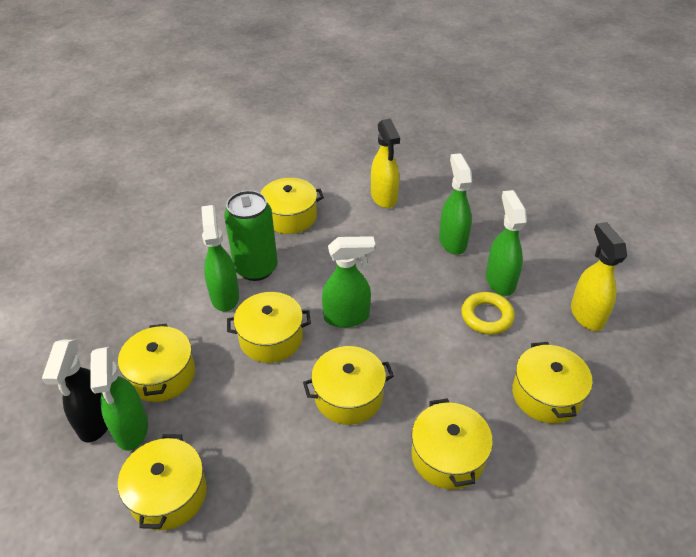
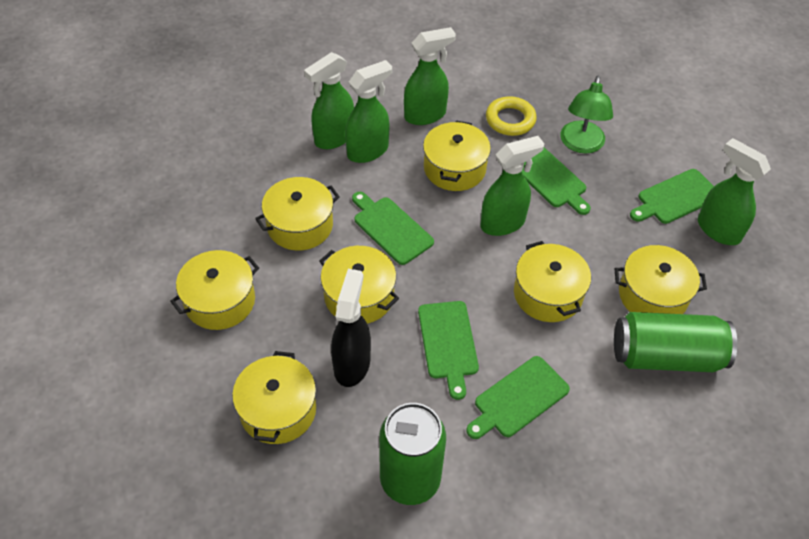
green can: 1 -> 2
green cutting board: 0 -> 5
green lamp: 0 -> 1
yellow spray bottle: 2 -> 0

